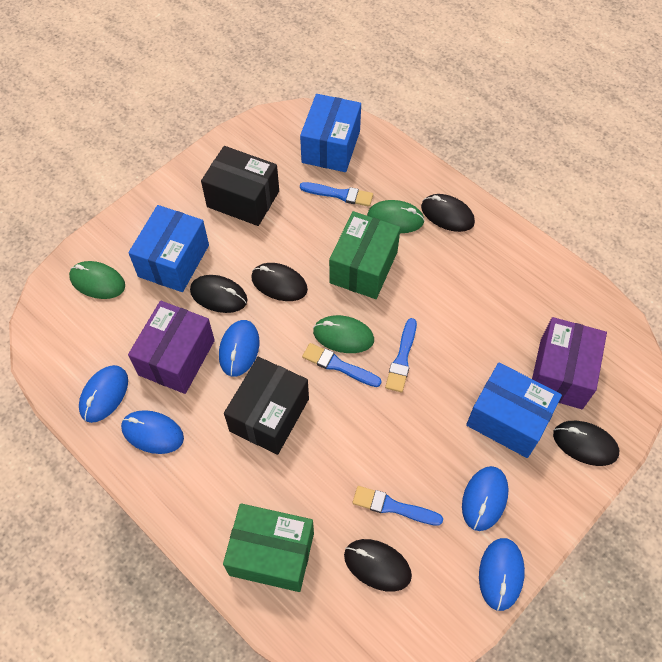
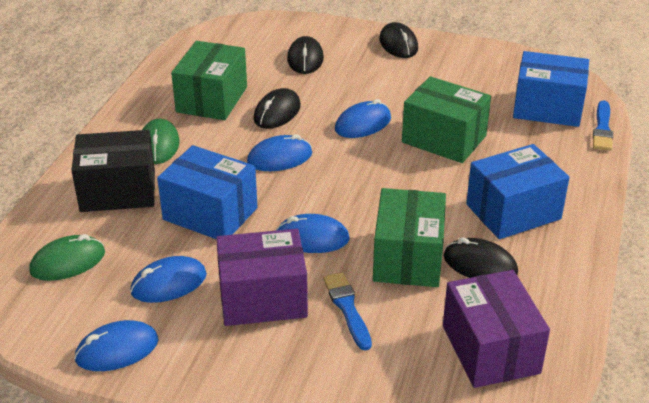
black box: 2 -> 1
black mouse: 5 -> 4
blue brush: 4 -> 2
green box: 2 -> 3
green mouse: 3 -> 2

